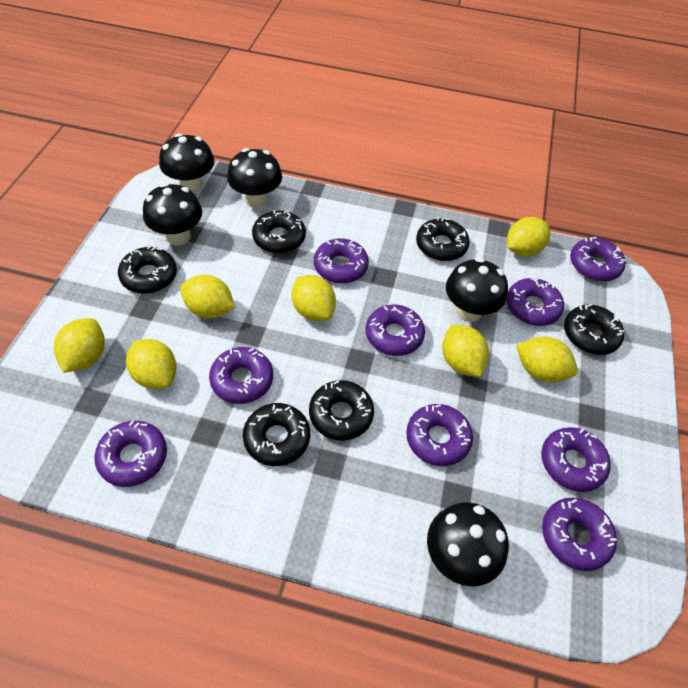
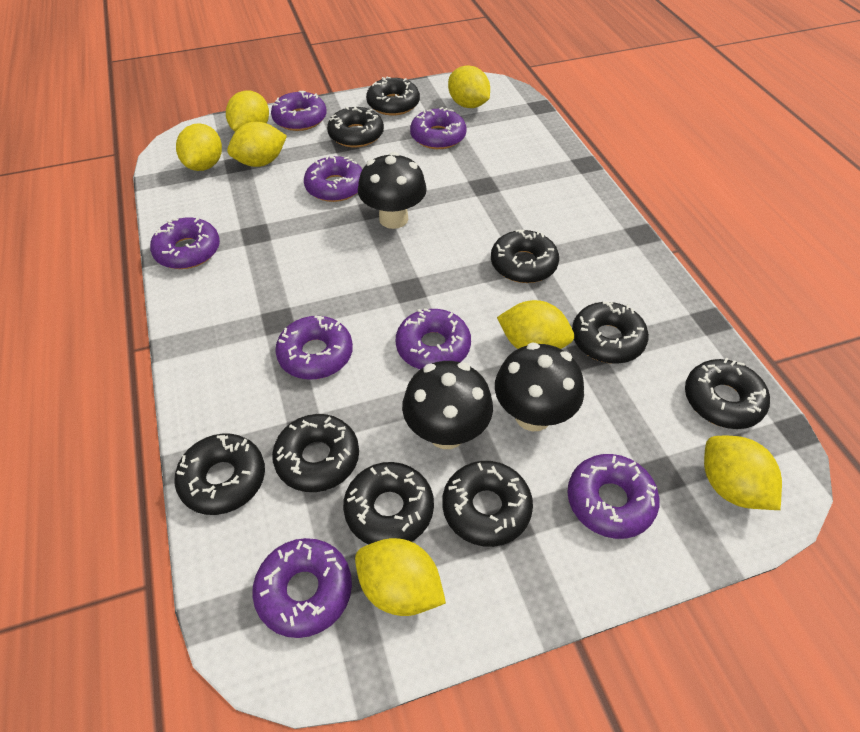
black donut: 6 -> 9
black mushroom: 5 -> 3
purple donut: 9 -> 8

